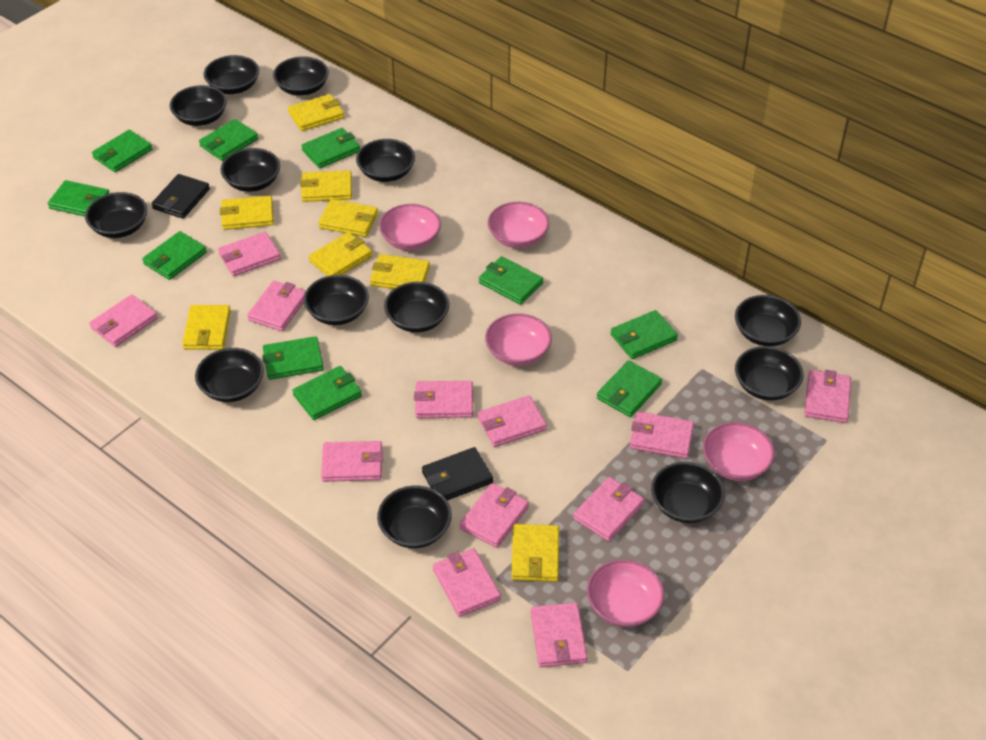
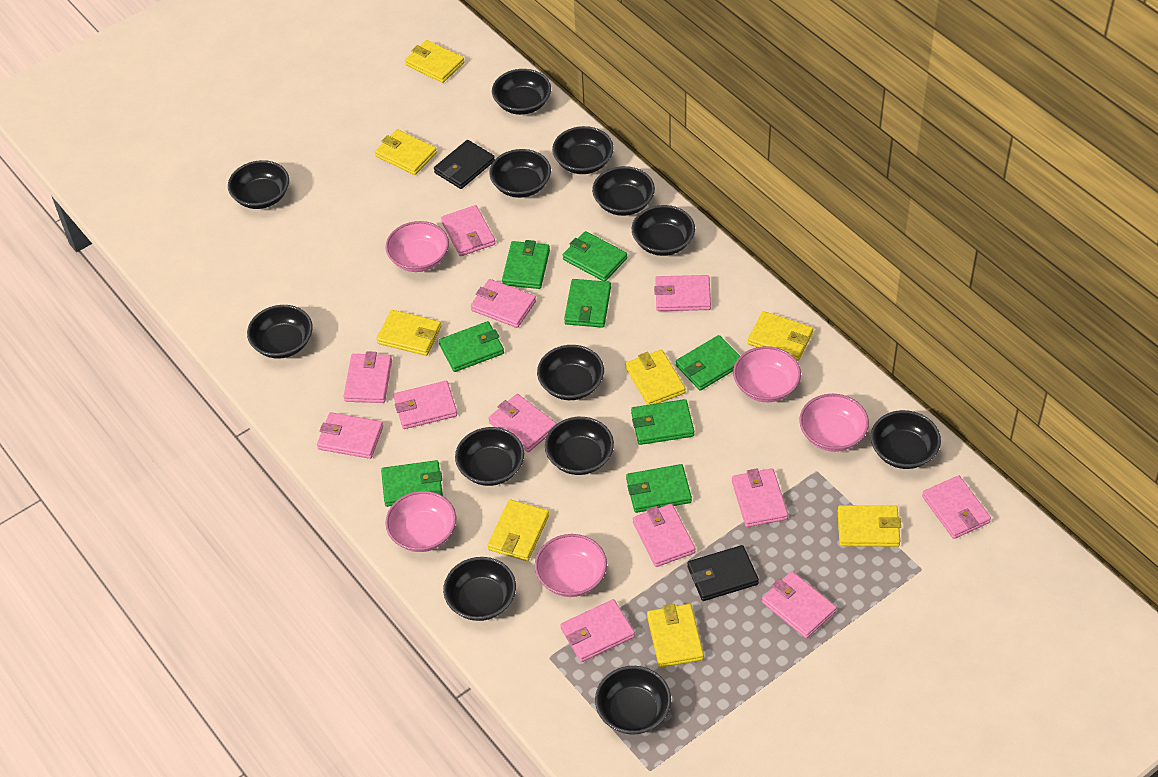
green wallet: 10 -> 8

